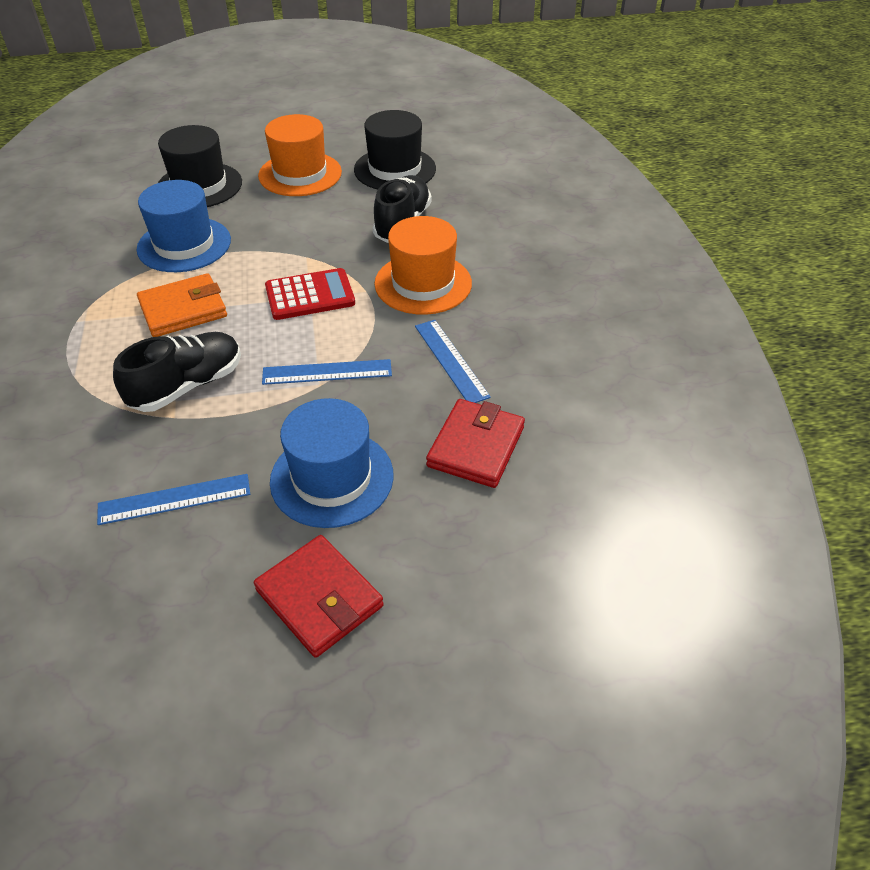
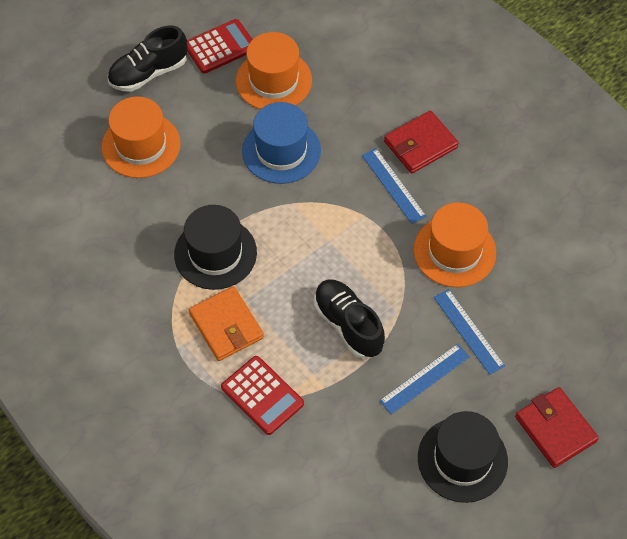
blue hat: 2 -> 1
orange hat: 2 -> 3
red calculator: 1 -> 2

